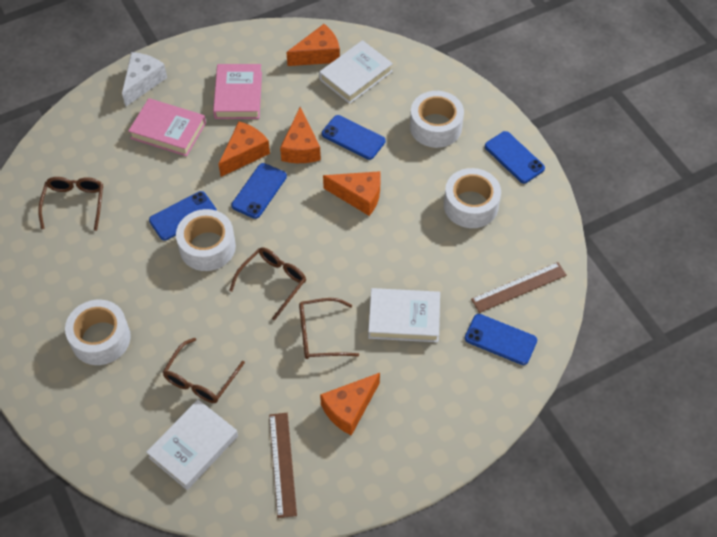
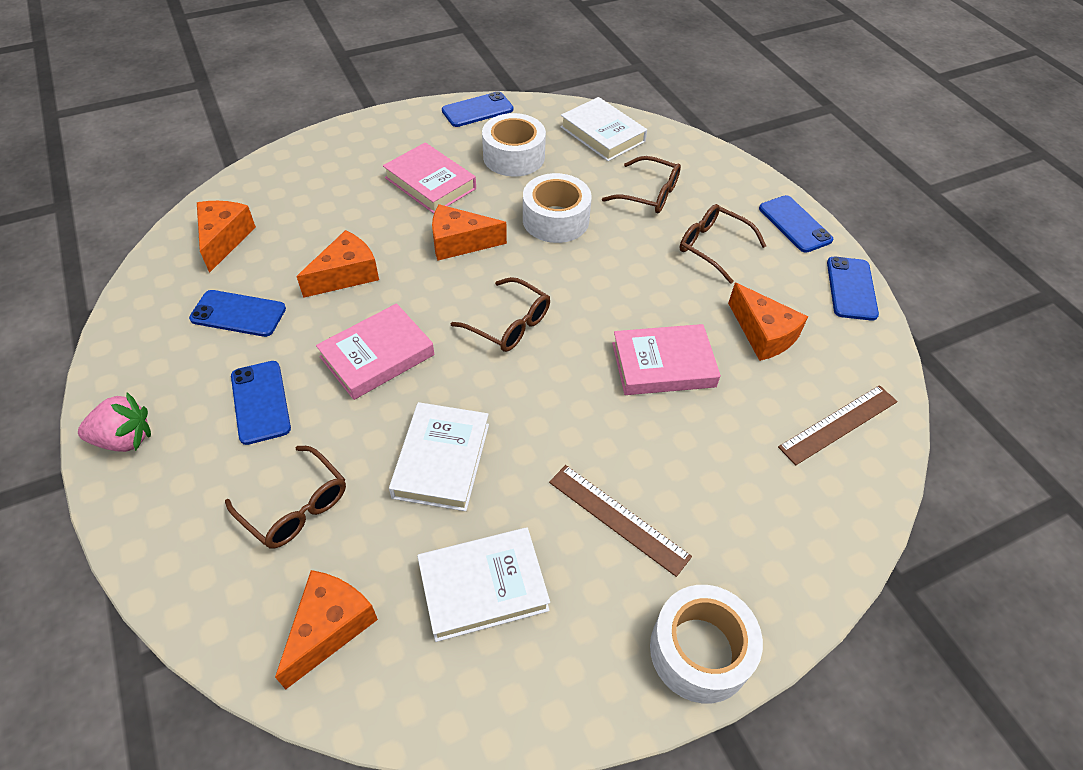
pink book: 2 -> 3
pink strawberry: 0 -> 1
white cheese: 1 -> 0
white tape: 4 -> 3

